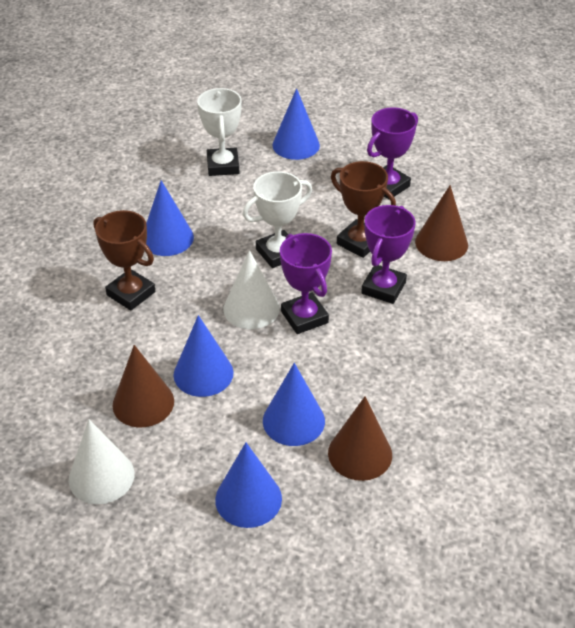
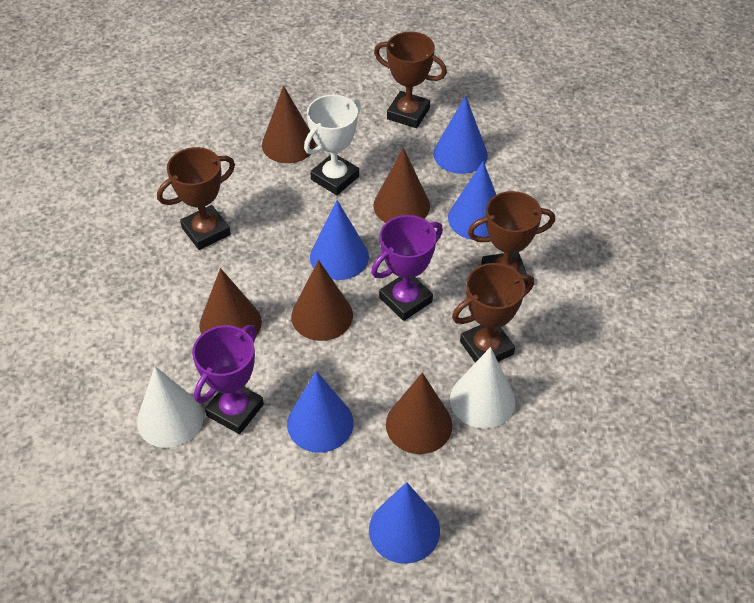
brown cone: 3 -> 5
brown trophy: 2 -> 4
purple trophy: 3 -> 2
white trophy: 2 -> 1

